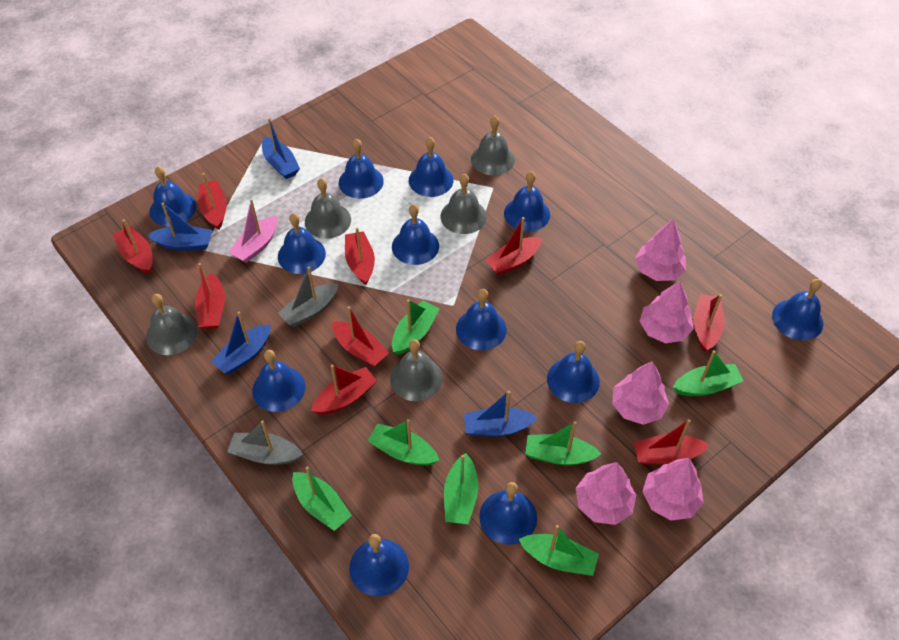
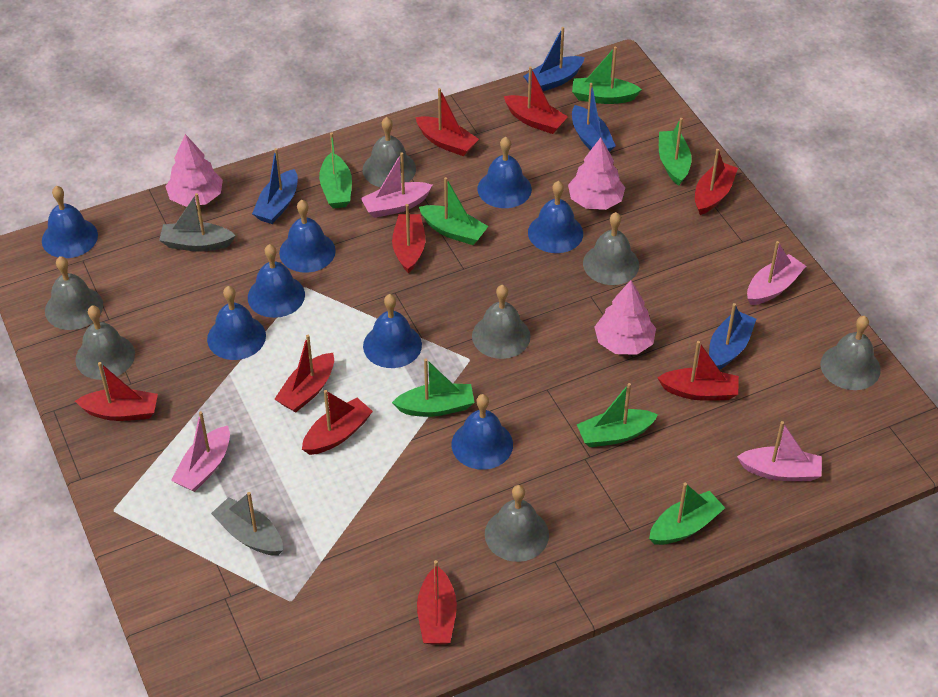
blue bell: 12 -> 8
grey bell: 5 -> 7
pink boat: 1 -> 4
pink tree: 5 -> 3

